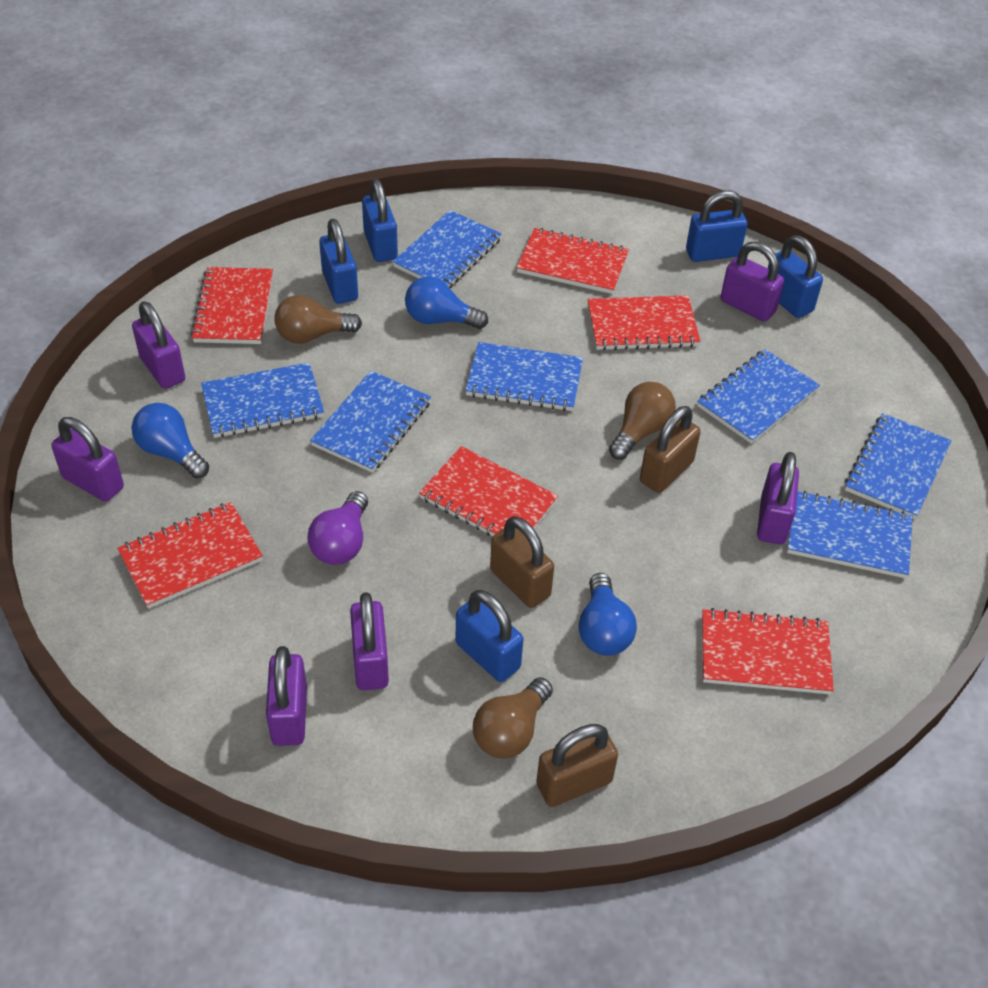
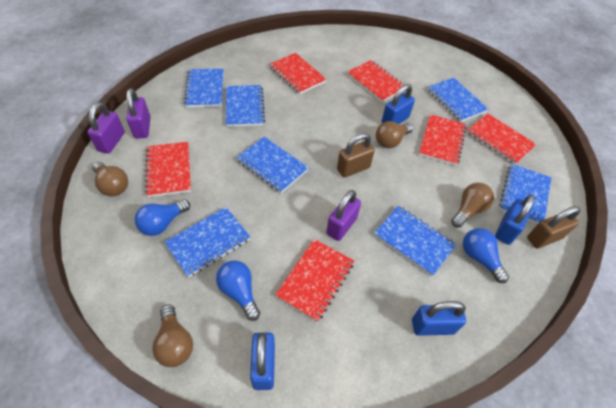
blue padlock: 5 -> 4
brown light bulb: 3 -> 4
brown padlock: 3 -> 2
purple light bulb: 1 -> 0
purple padlock: 6 -> 3

